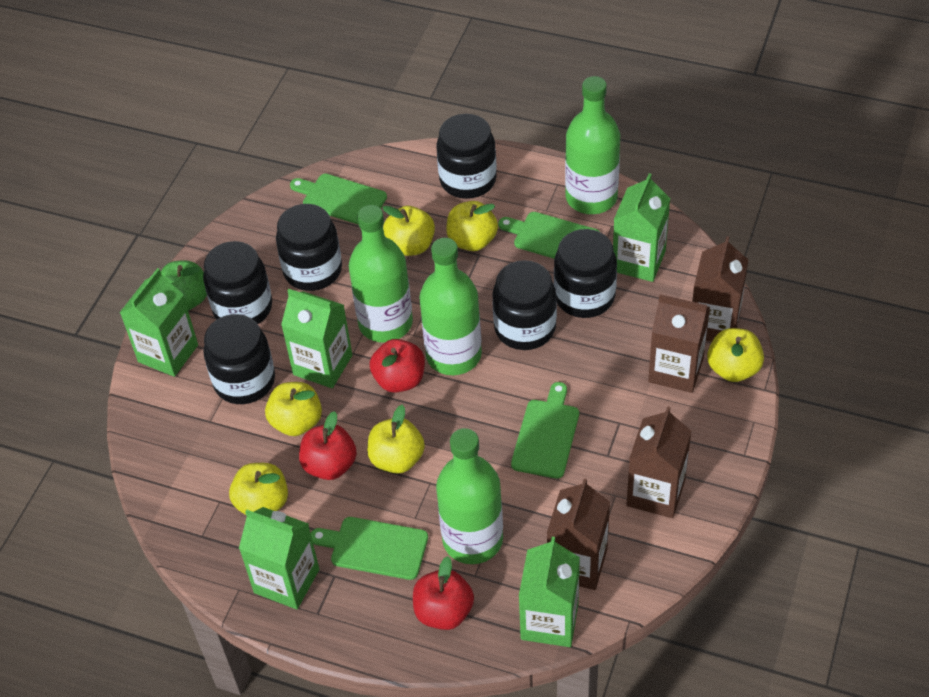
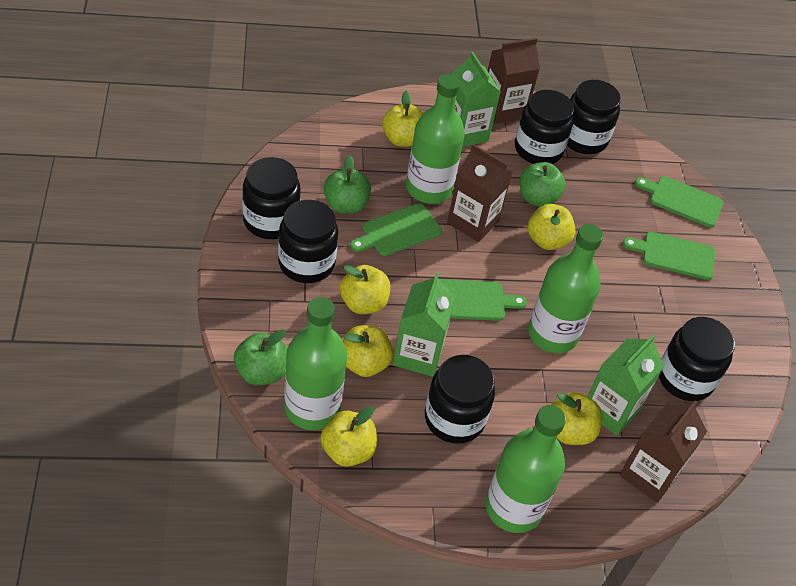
brown carton: 4 -> 3
green apple: 1 -> 3
green carton: 5 -> 3
red apple: 3 -> 0

